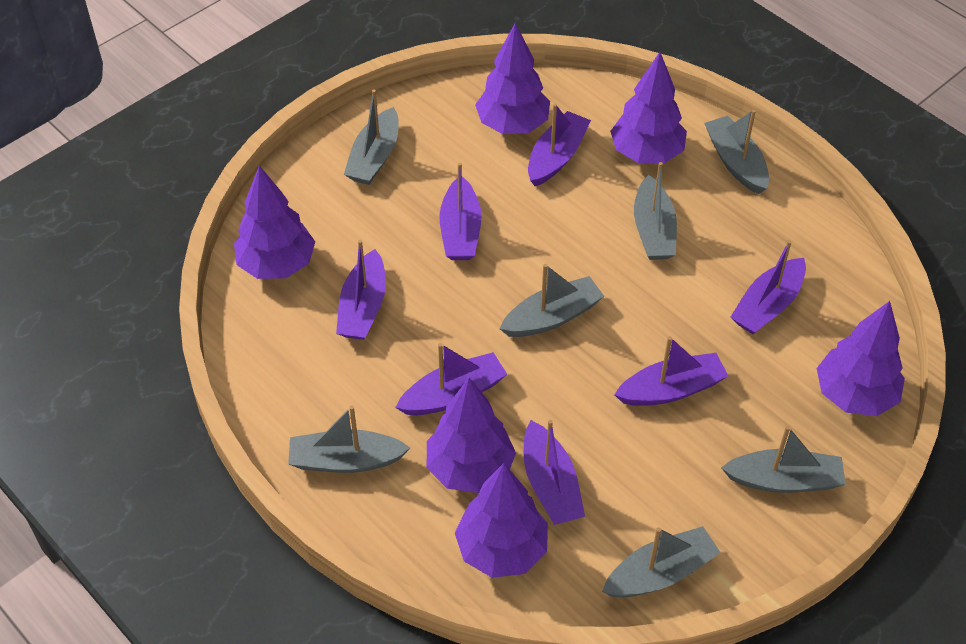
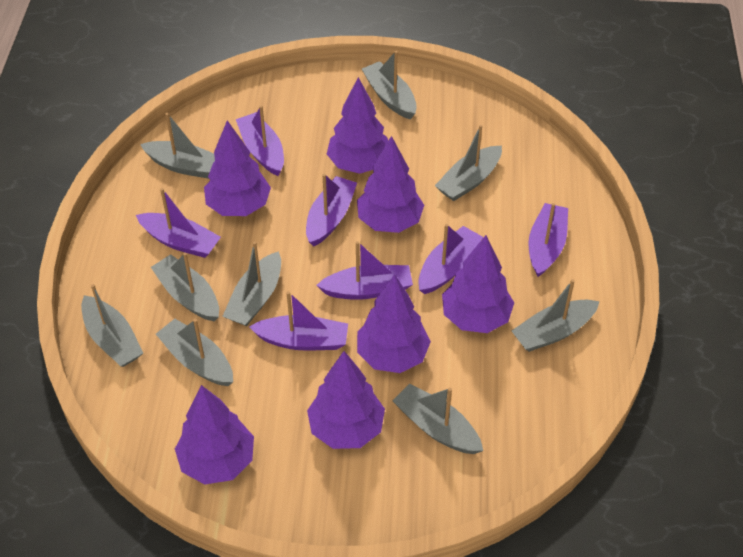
grey boat: 7 -> 9
purple tree: 6 -> 7

